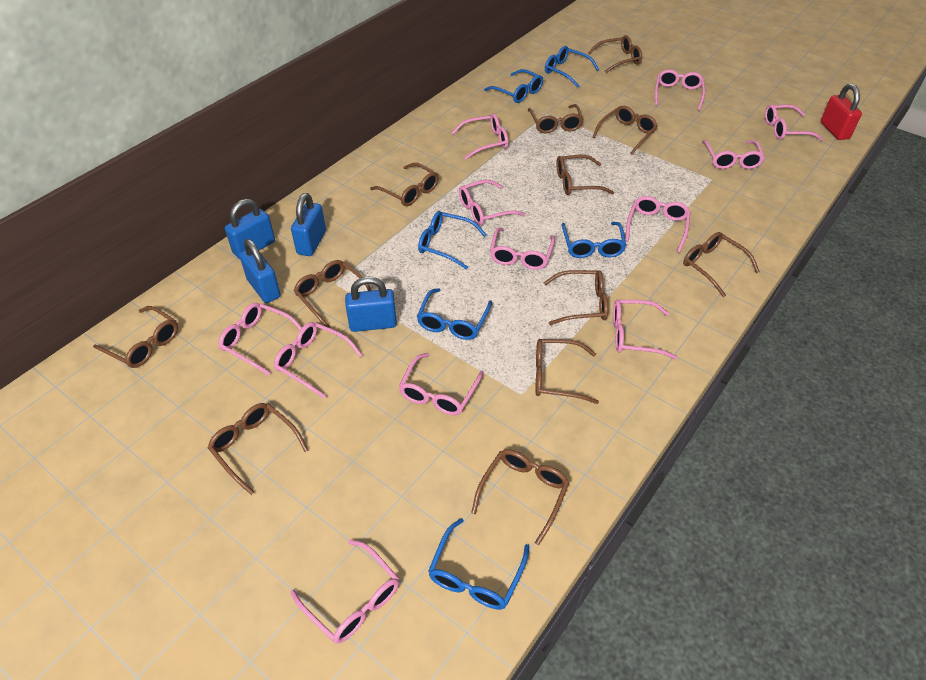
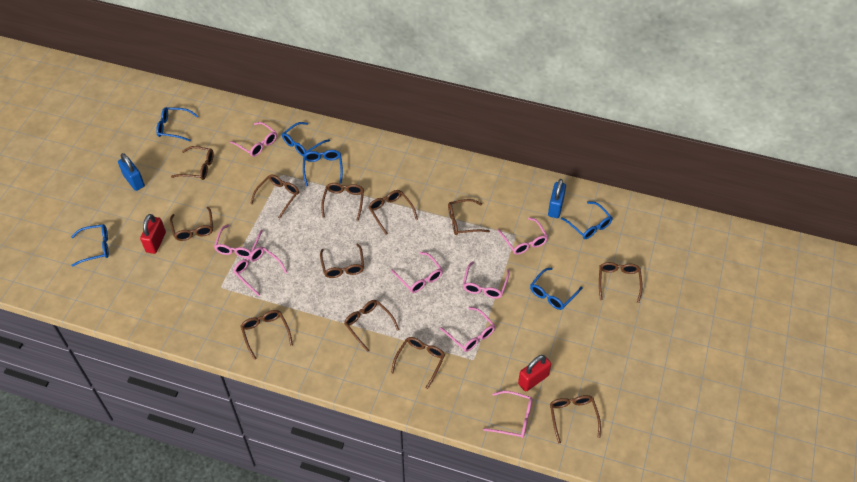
blue padlock: 4 -> 2
pink glasses: 12 -> 8
red padlock: 1 -> 2

